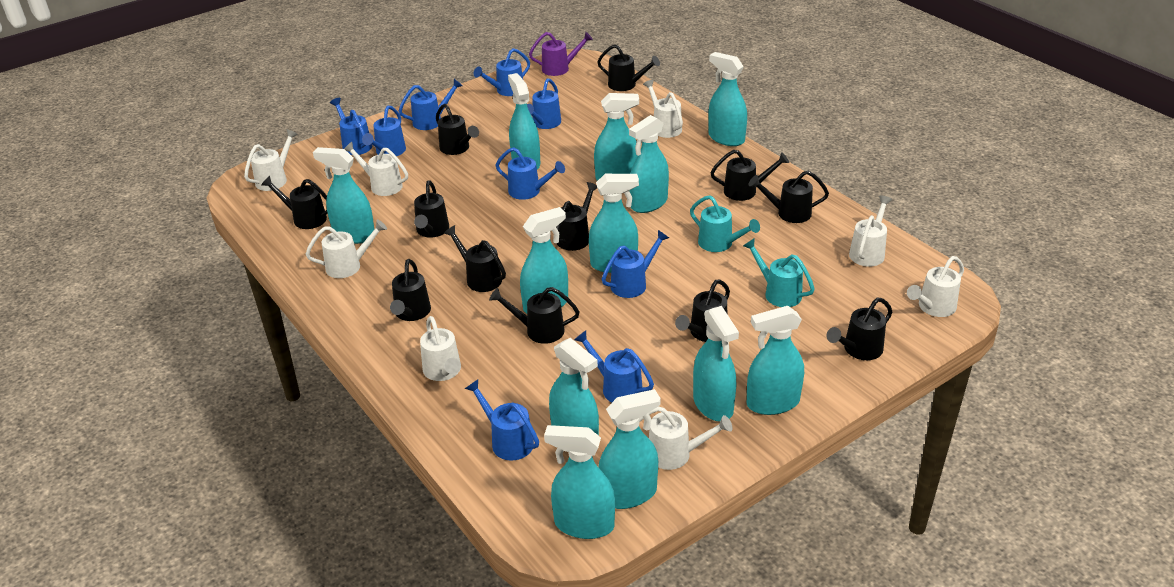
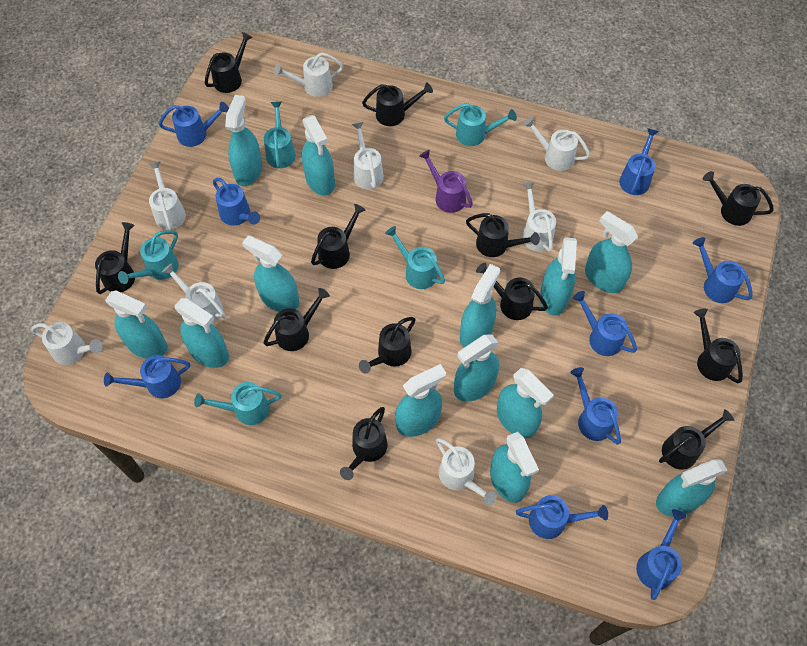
turquoise spray bottle: 12 -> 13
turquoise watering can: 2 -> 5

